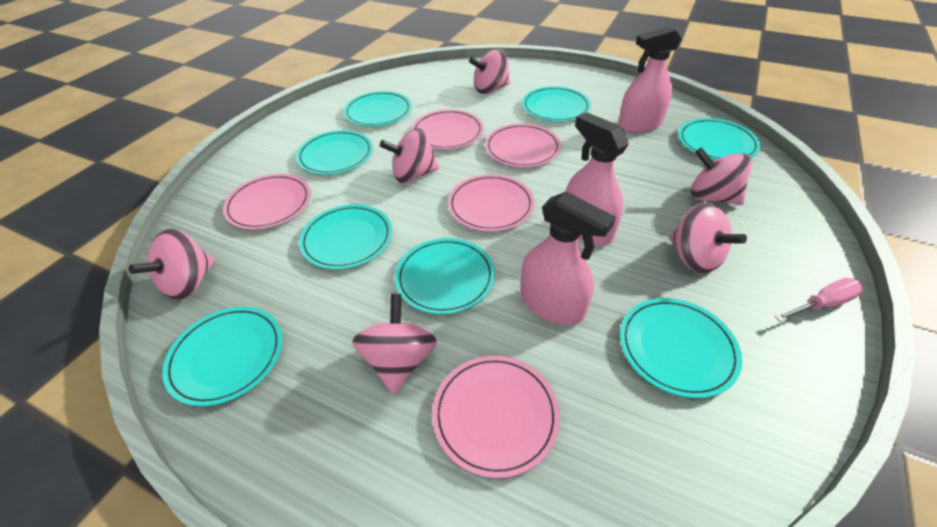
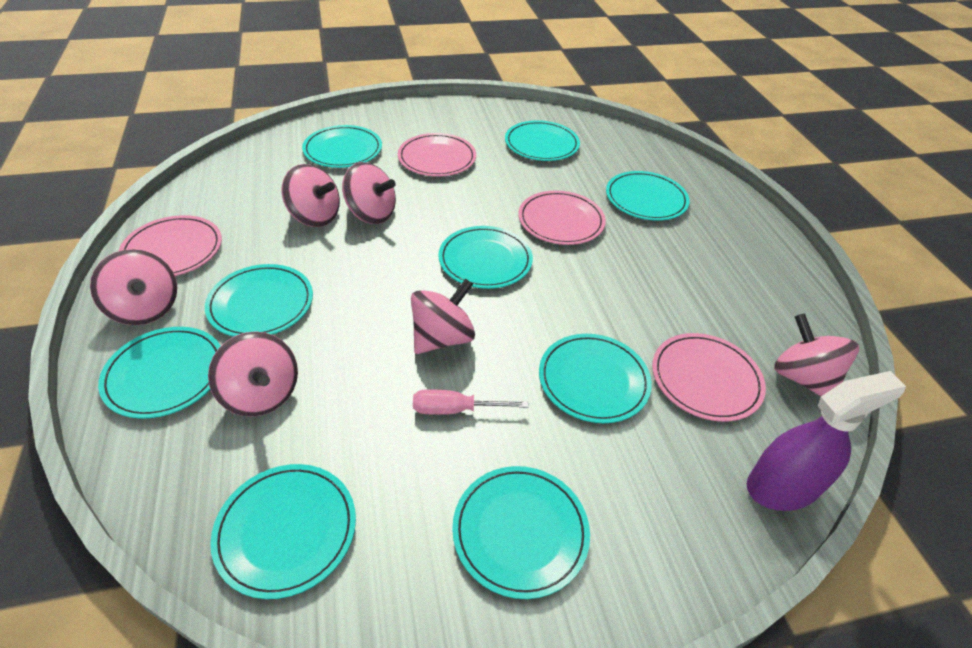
pink plate: 5 -> 4
pink spray bottle: 3 -> 0
purple spray bottle: 0 -> 1
turquoise plate: 8 -> 9

